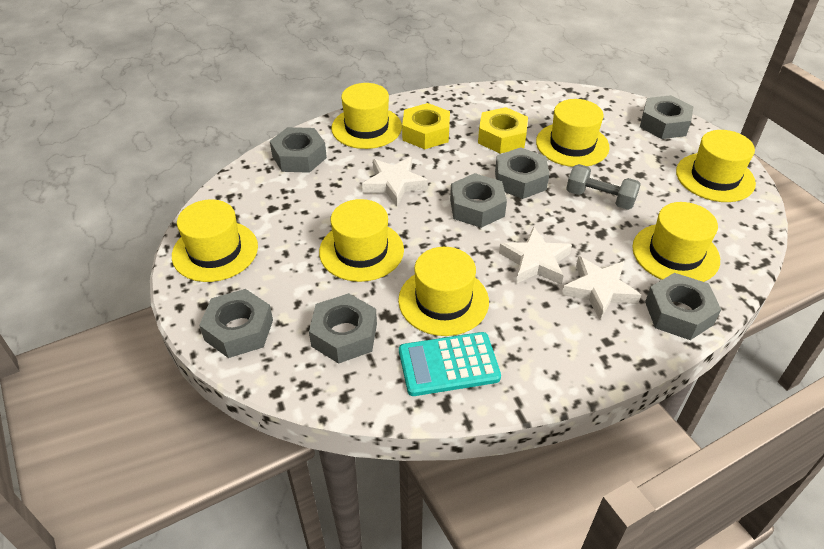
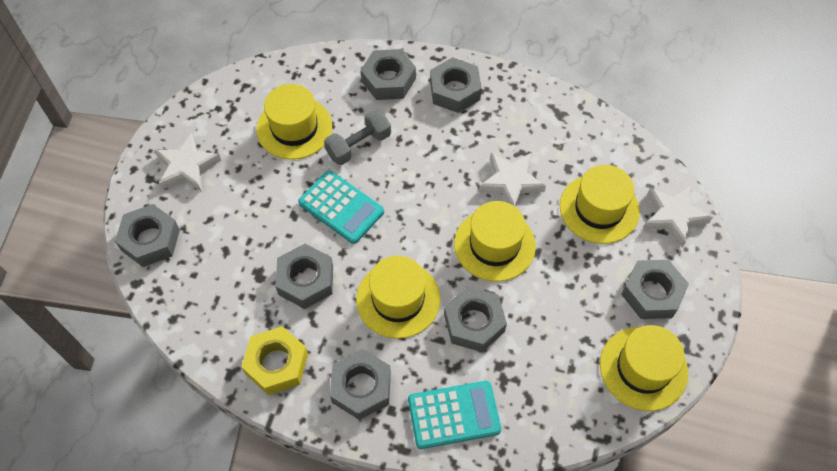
turquoise calculator: 1 -> 2
yellow hat: 7 -> 5
yellow nut: 2 -> 1

